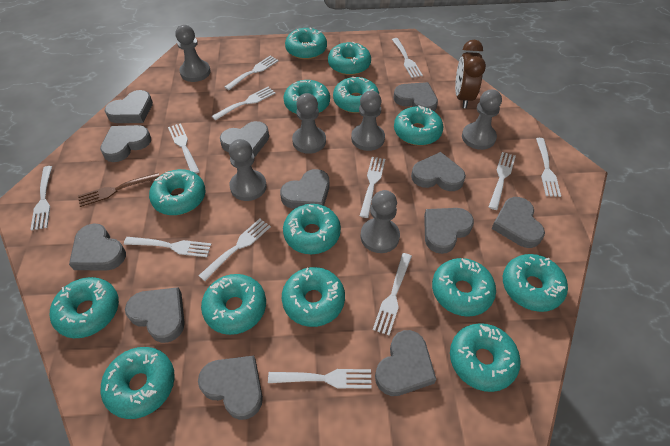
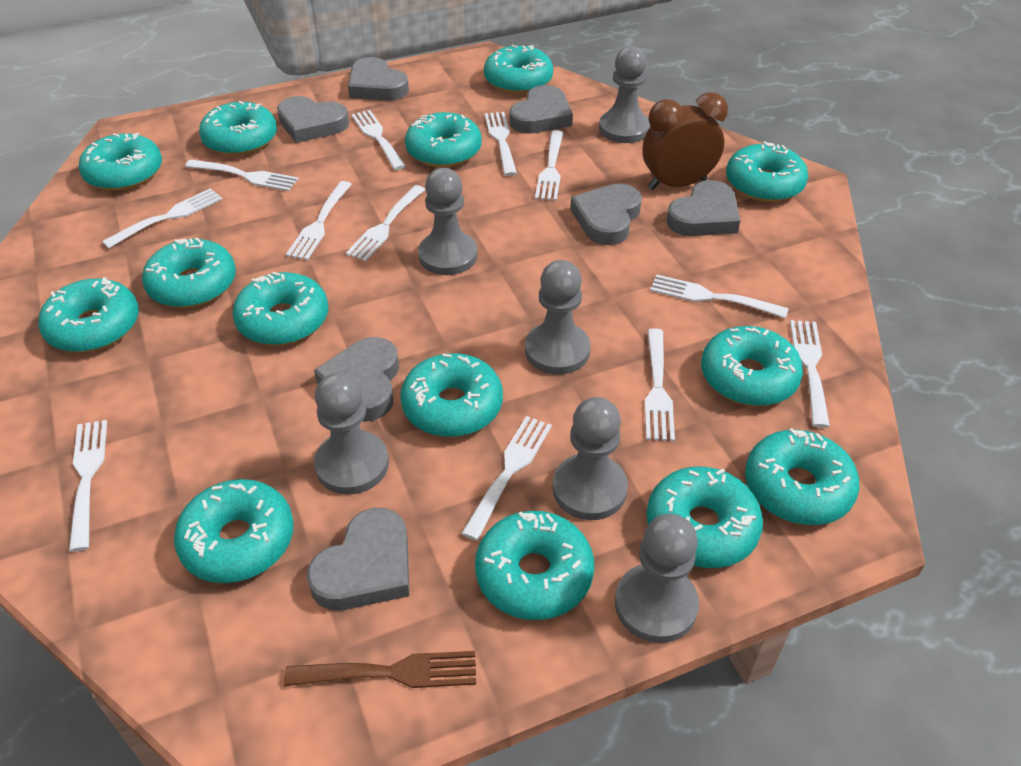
grey heart: 12 -> 7

